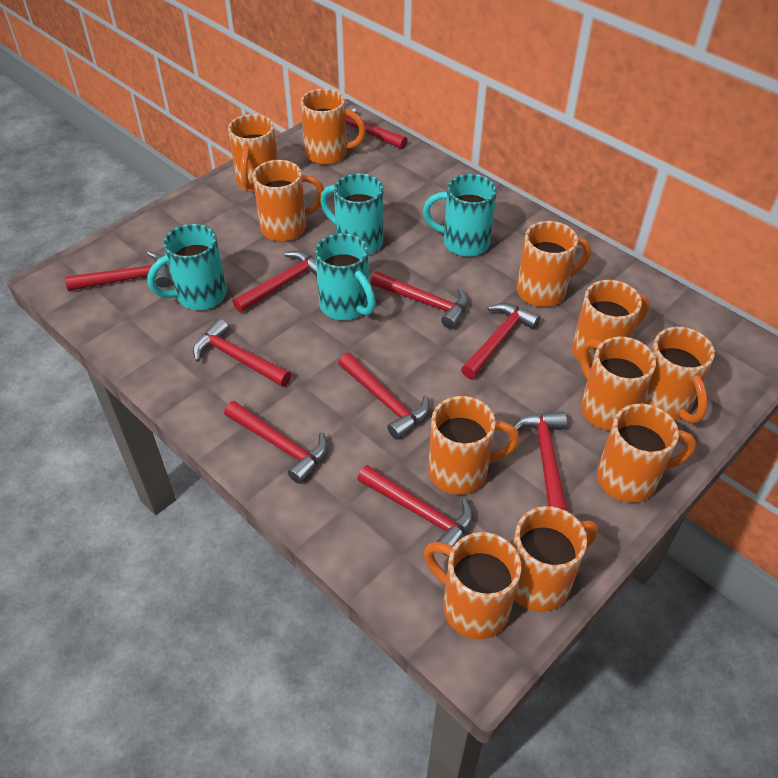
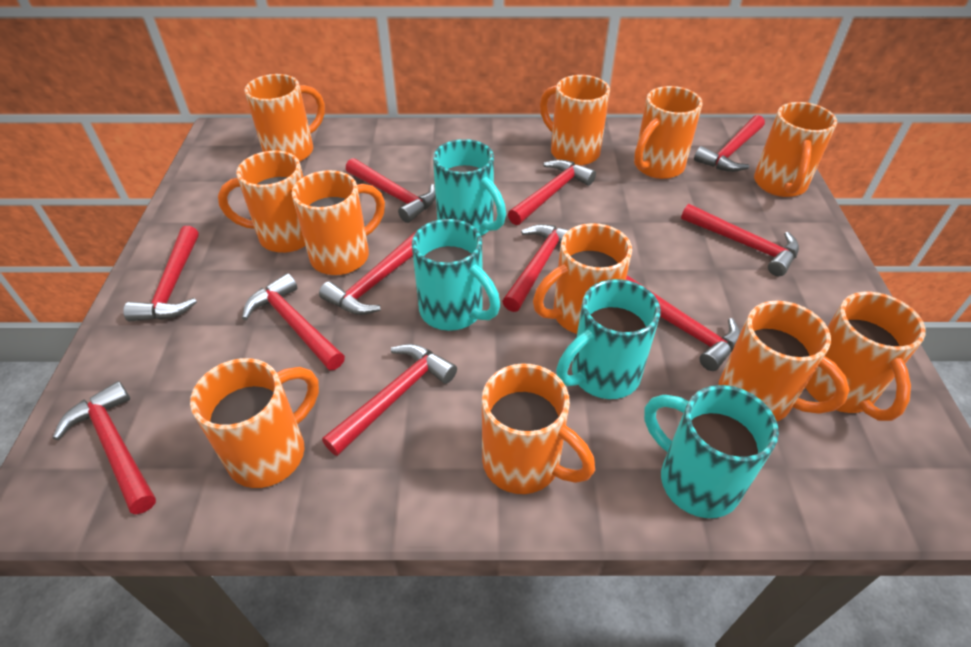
red hammer: 10 -> 11

